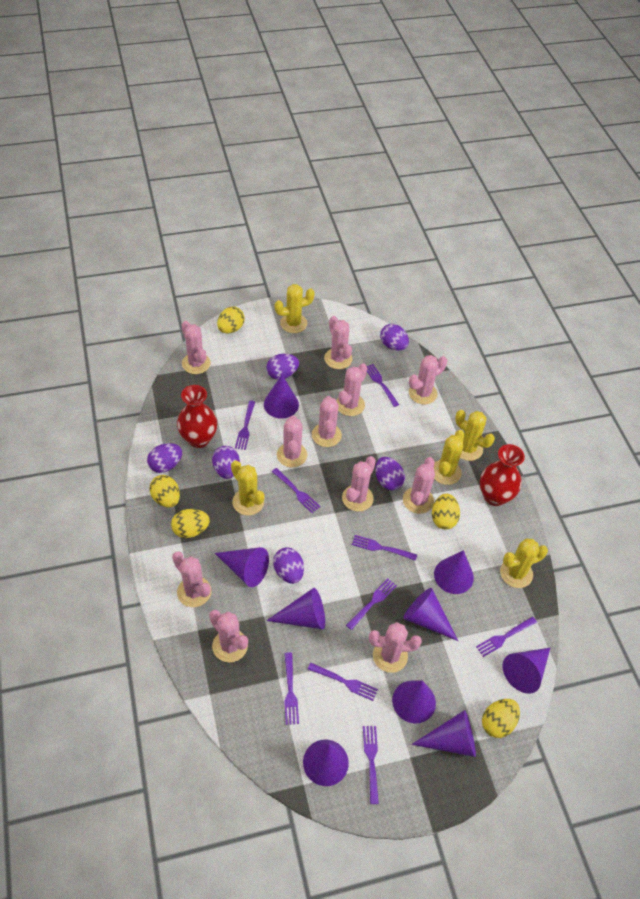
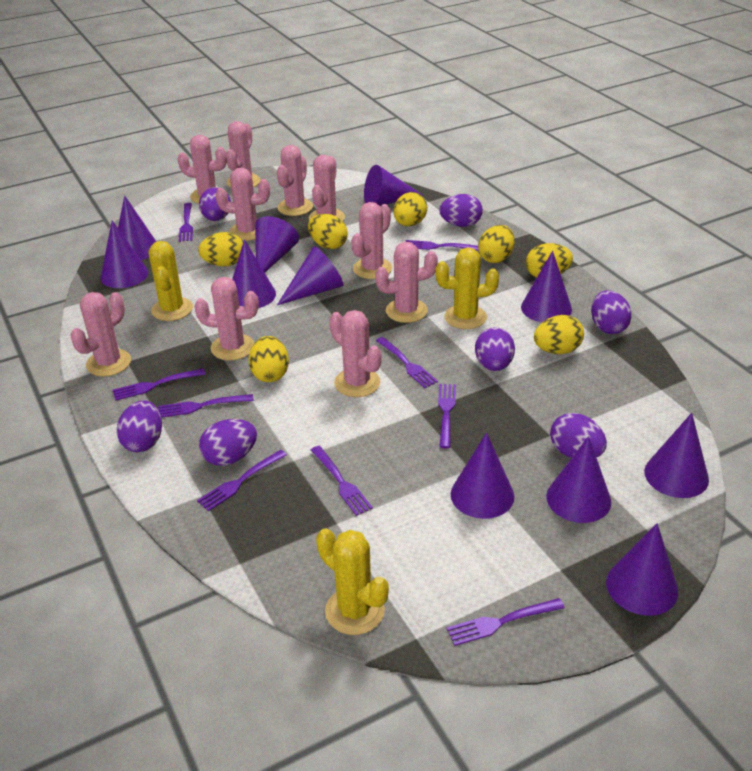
pink cactus: 11 -> 10
purple cone: 9 -> 11
purple egg: 6 -> 7
red vase: 2 -> 0
yellow cactus: 5 -> 3
yellow egg: 5 -> 7

